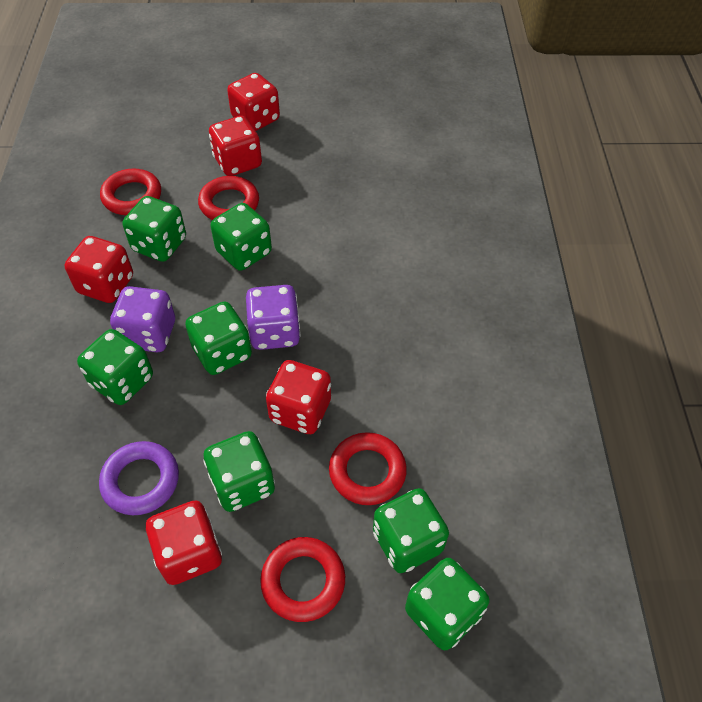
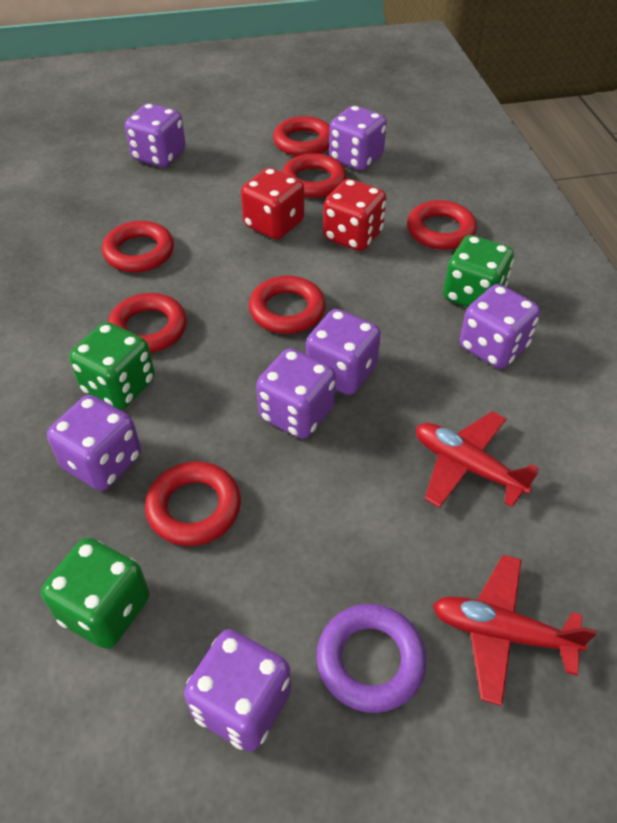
green dice: 7 -> 3
purple dice: 2 -> 7
red dice: 5 -> 2
red plane: 0 -> 2
red ring: 4 -> 7

